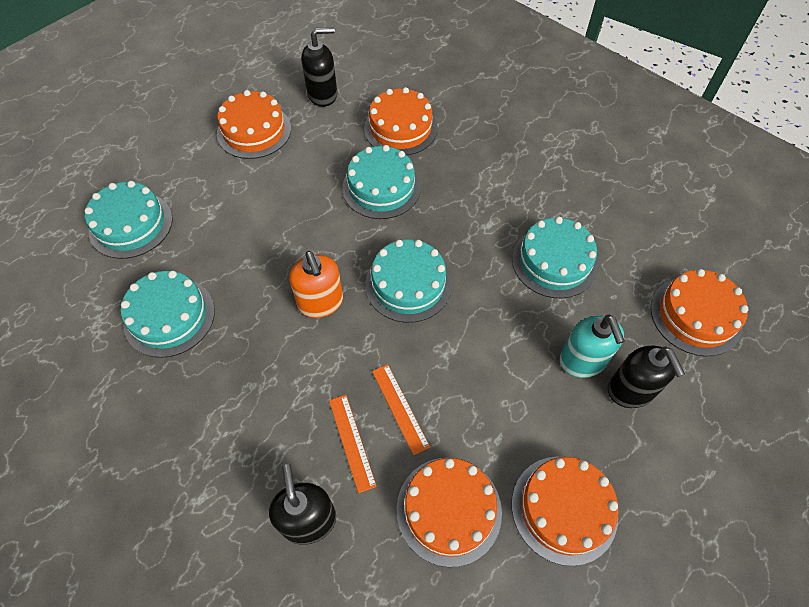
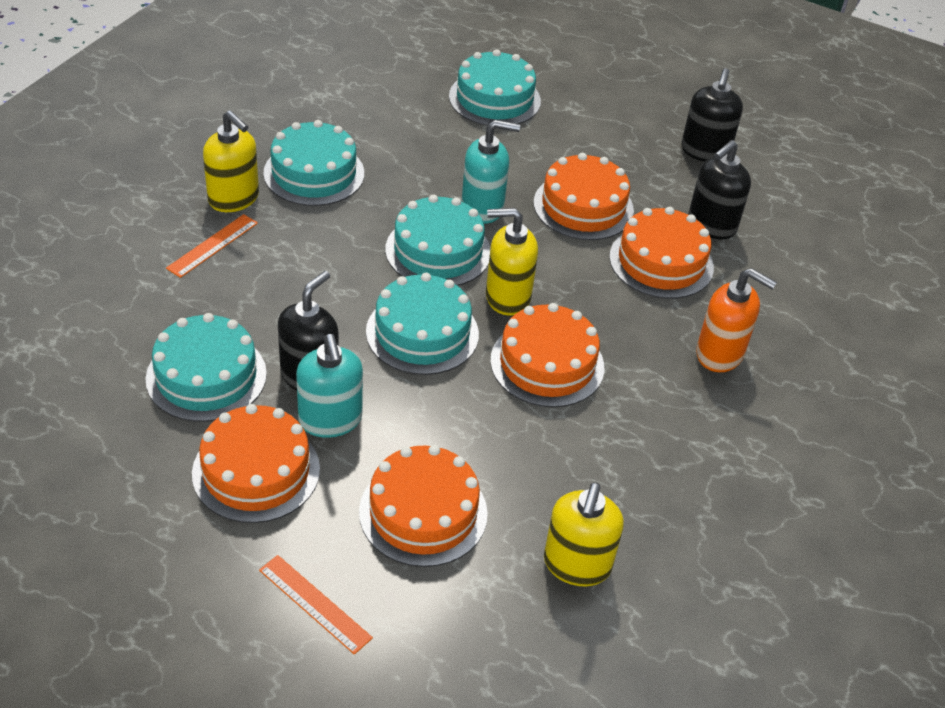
turquoise soap dispenser: 1 -> 2
yellow soap dispenser: 0 -> 3

